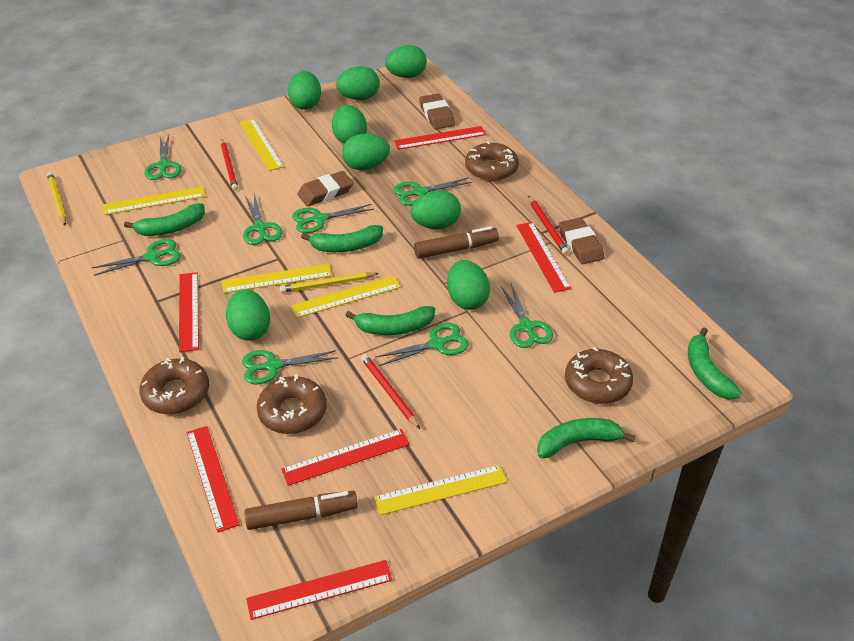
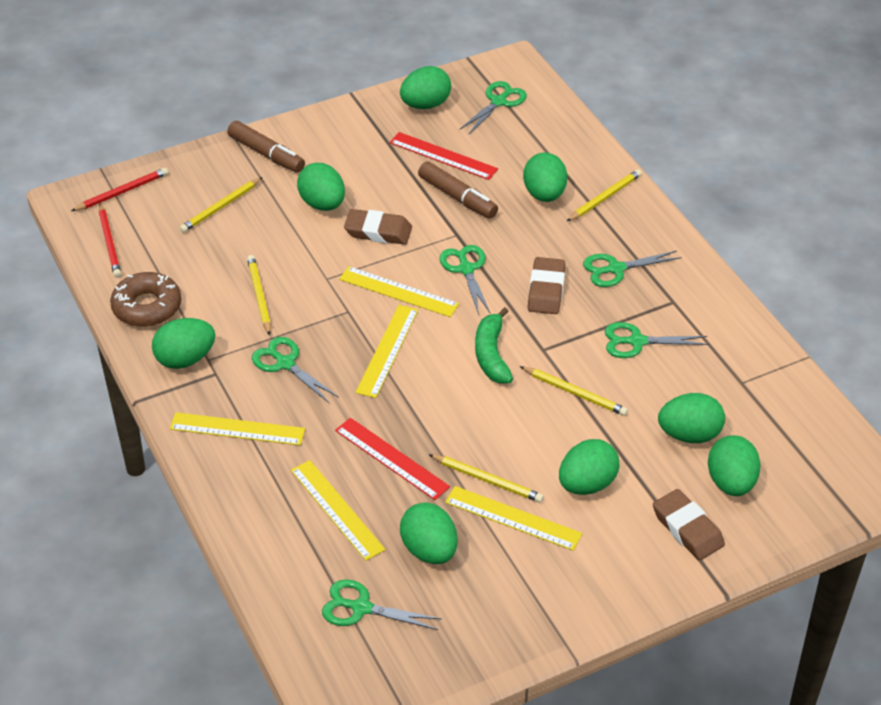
brown donut: 4 -> 1
green banana: 5 -> 1
green scissors: 8 -> 6
red pencil: 3 -> 2
red ruler: 6 -> 2
yellow pencil: 2 -> 5

